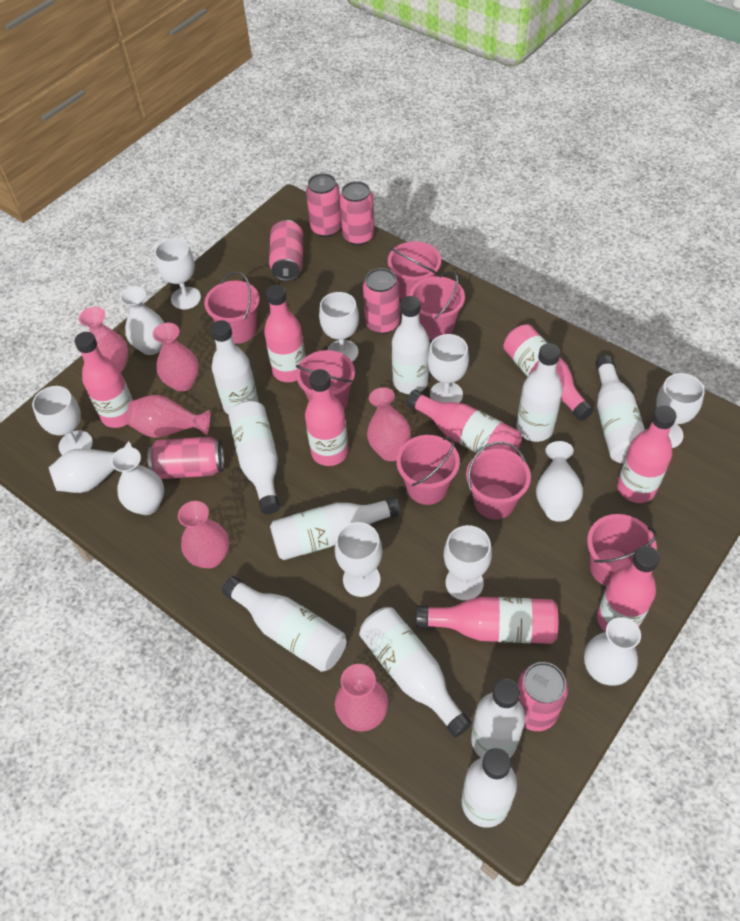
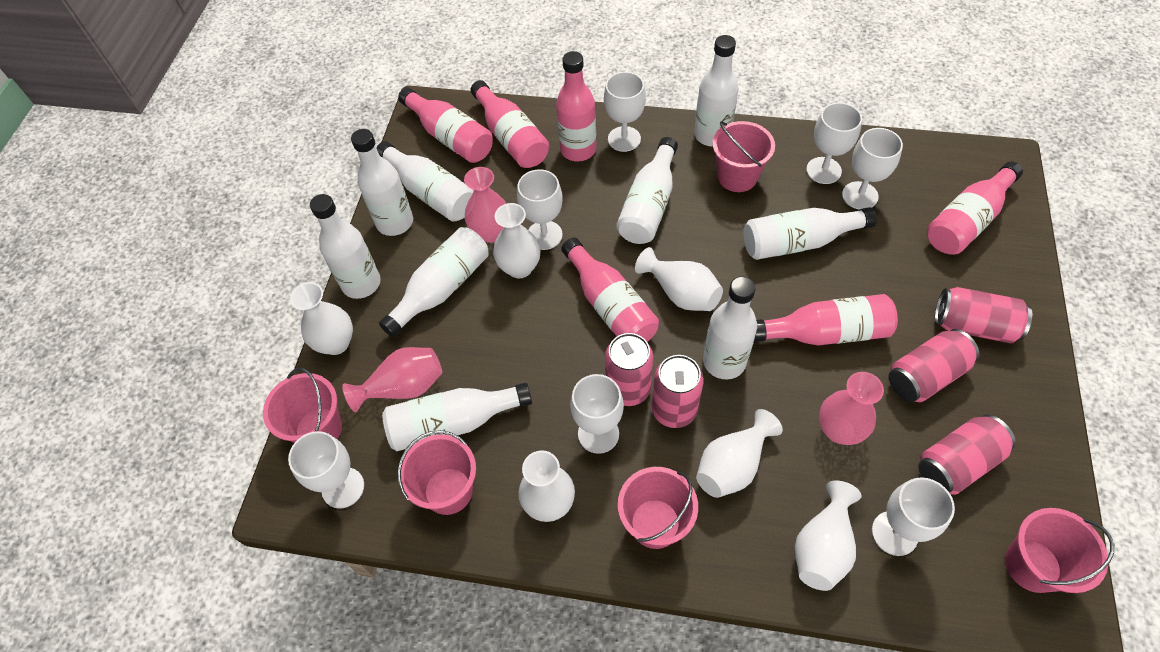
pink bottle: 8 -> 6
pink bucket: 7 -> 5
pink can: 6 -> 5
pink vase: 6 -> 3
white bottle: 10 -> 9
white vase: 5 -> 6

